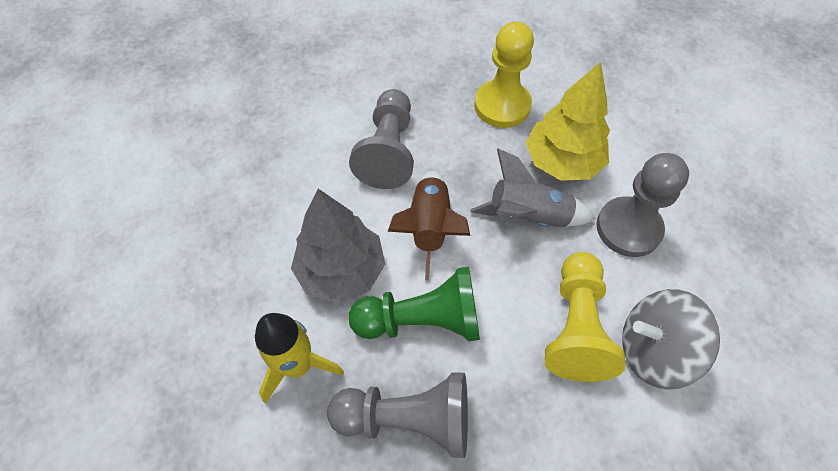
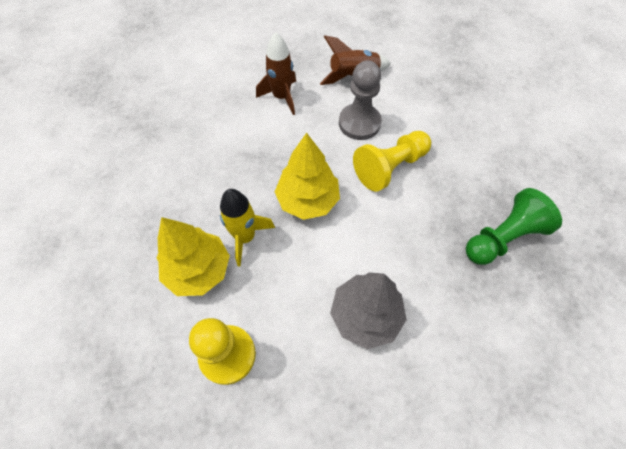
brown rocket: 1 -> 2
grey pawn: 3 -> 1
grey rocket: 1 -> 0
grey spinning top: 1 -> 0
yellow tree: 1 -> 2

